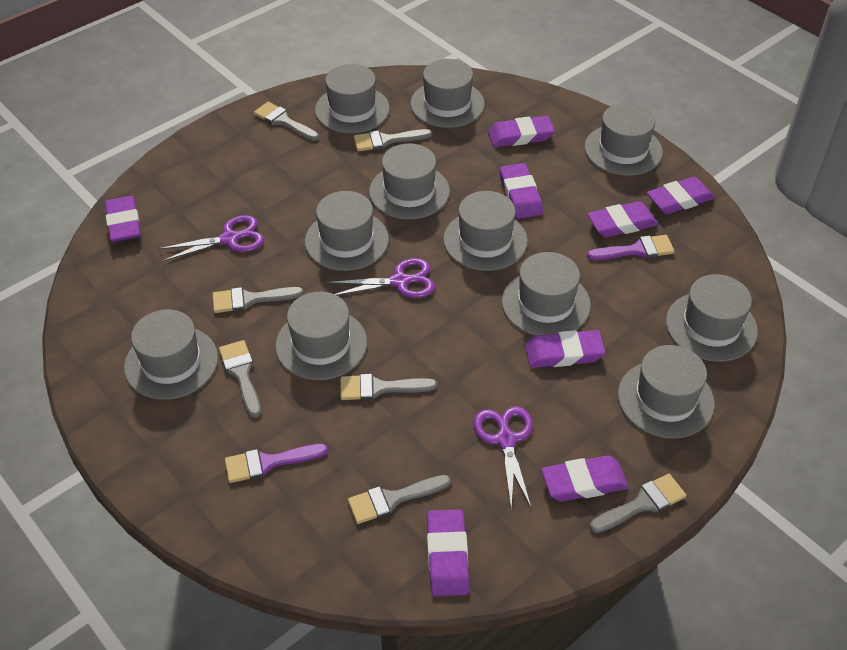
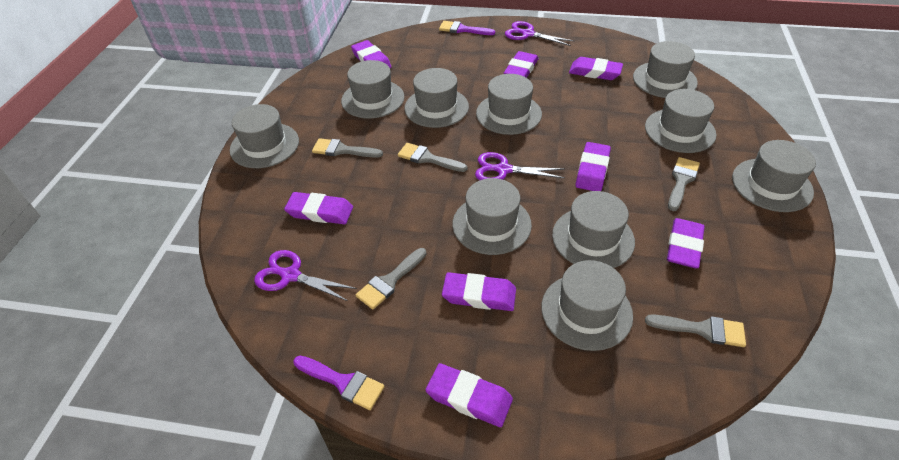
grey brush: 7 -> 5
grey hat: 11 -> 10

